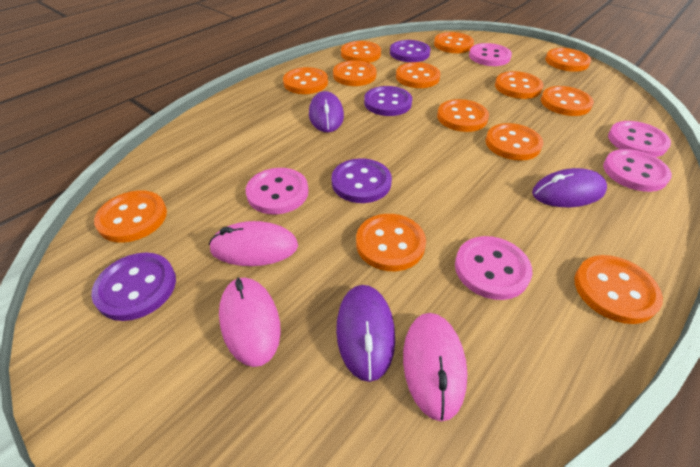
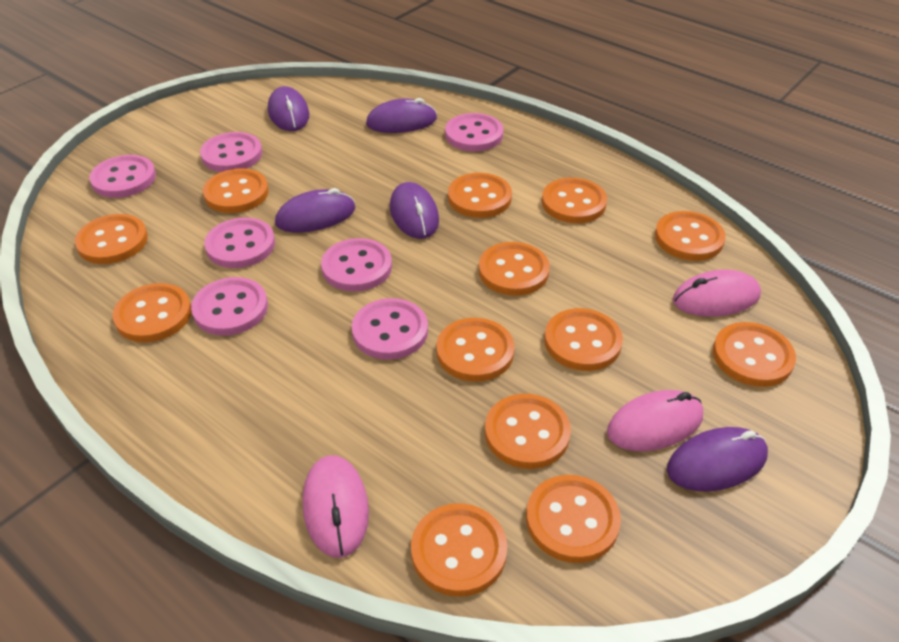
pink button: 5 -> 7
purple button: 4 -> 0
purple mouse: 3 -> 5

